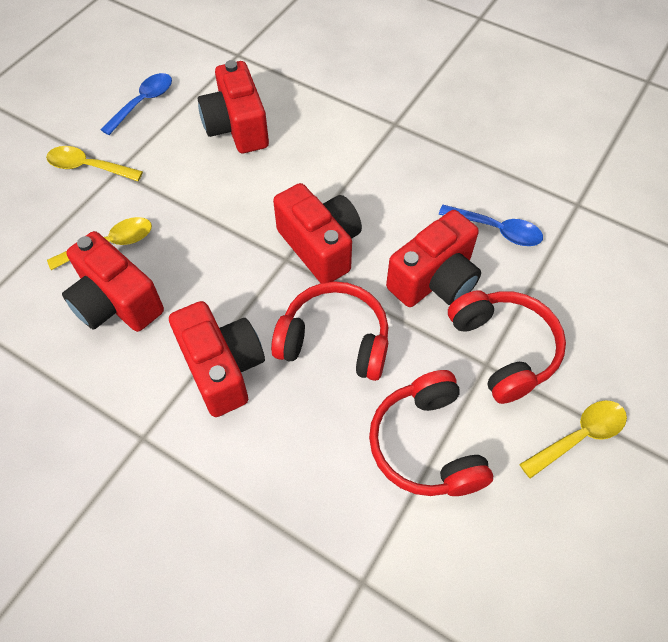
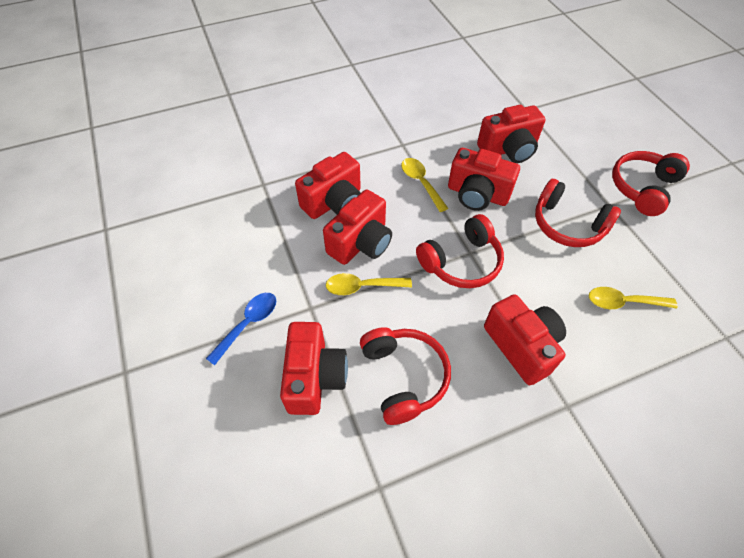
blue spoon: 2 -> 1
red camera: 5 -> 6
red headphones: 3 -> 4

